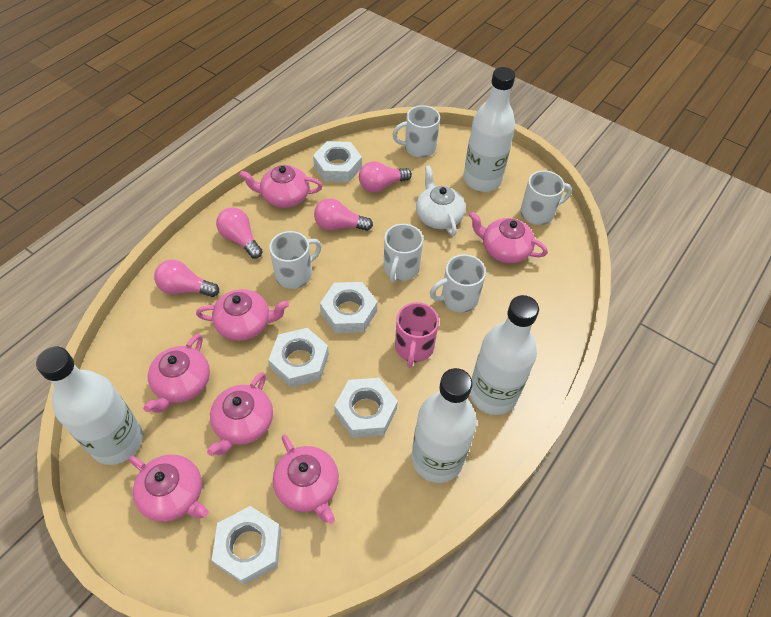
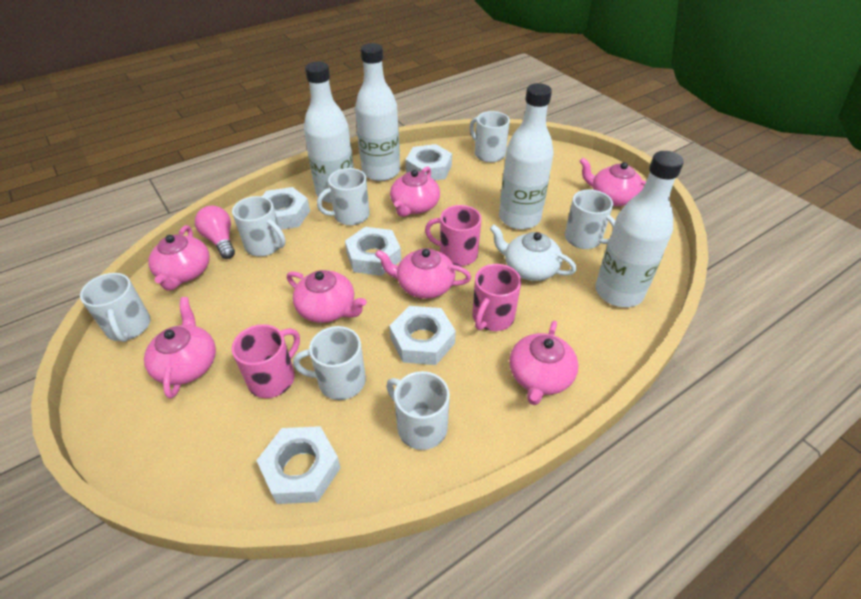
pink light bulb: 4 -> 1
pink mug: 1 -> 3
white mug: 5 -> 7

